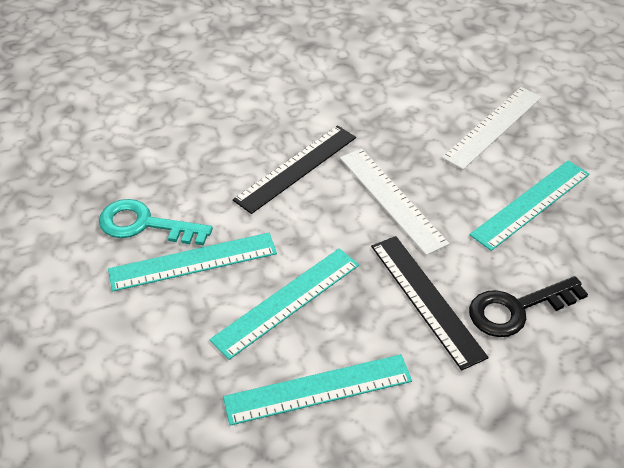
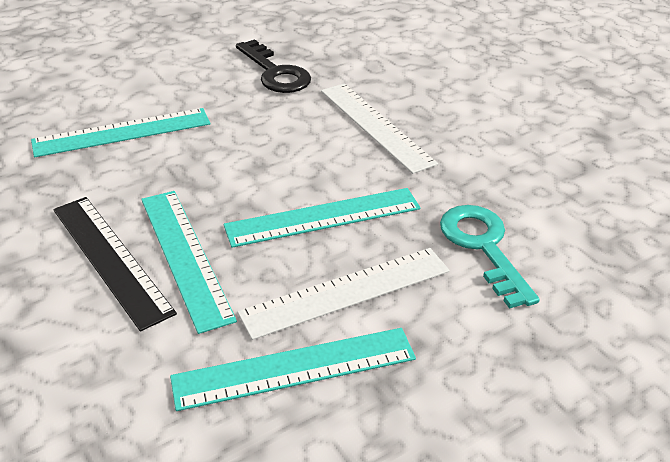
black ruler: 2 -> 1

